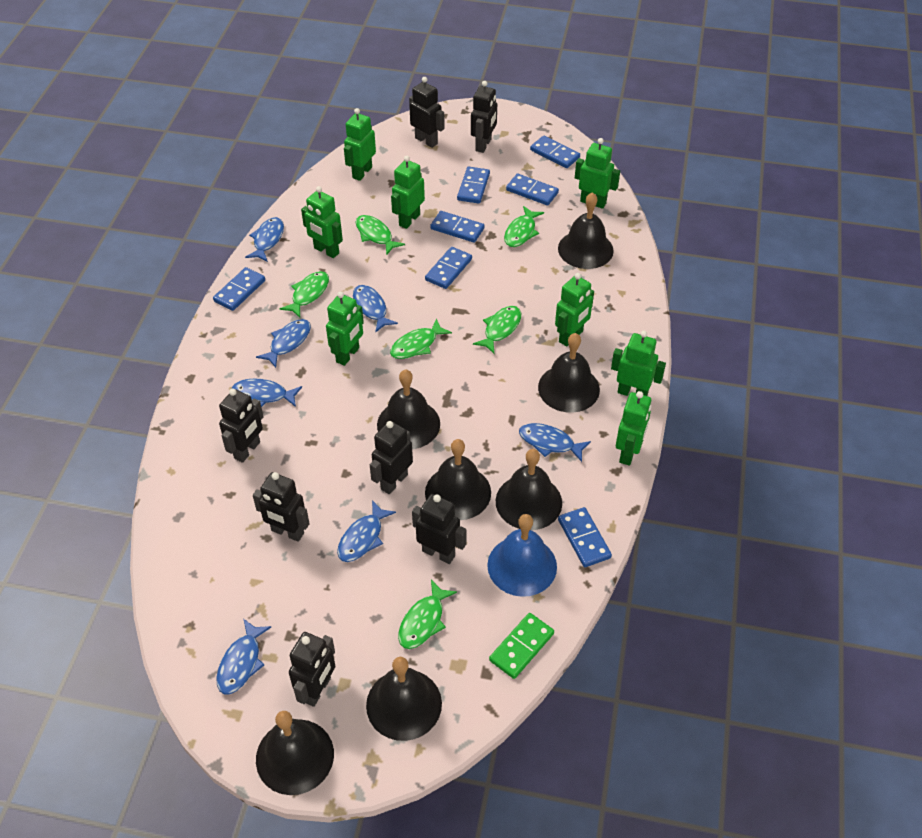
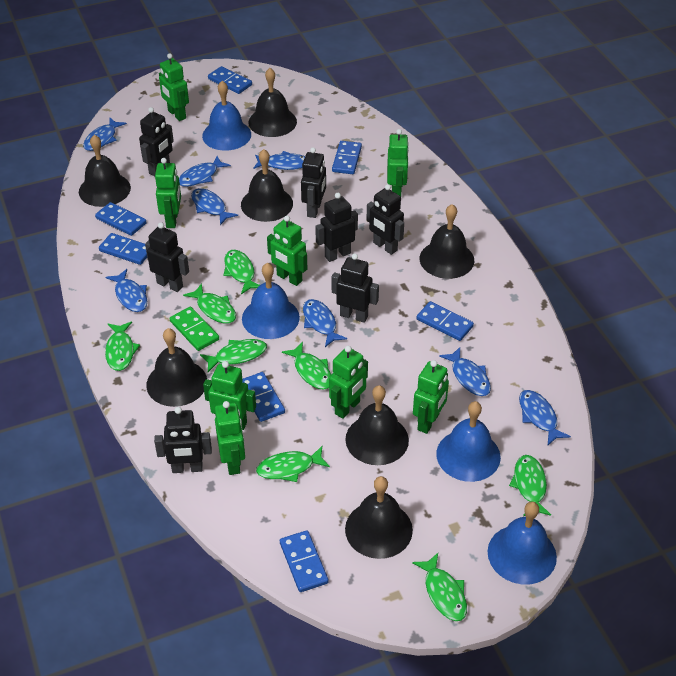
blue bell: 1 -> 4
blue fish: 7 -> 8
green fish: 6 -> 8

